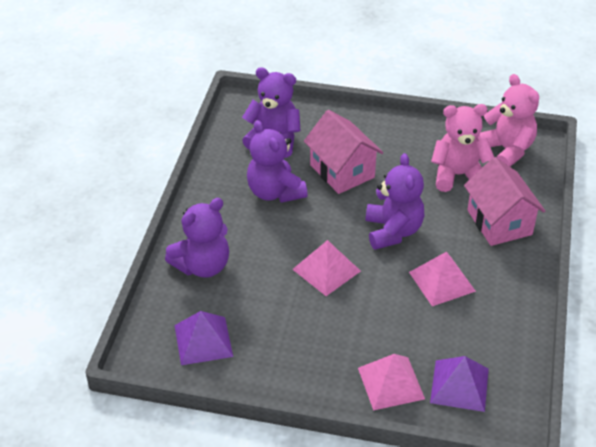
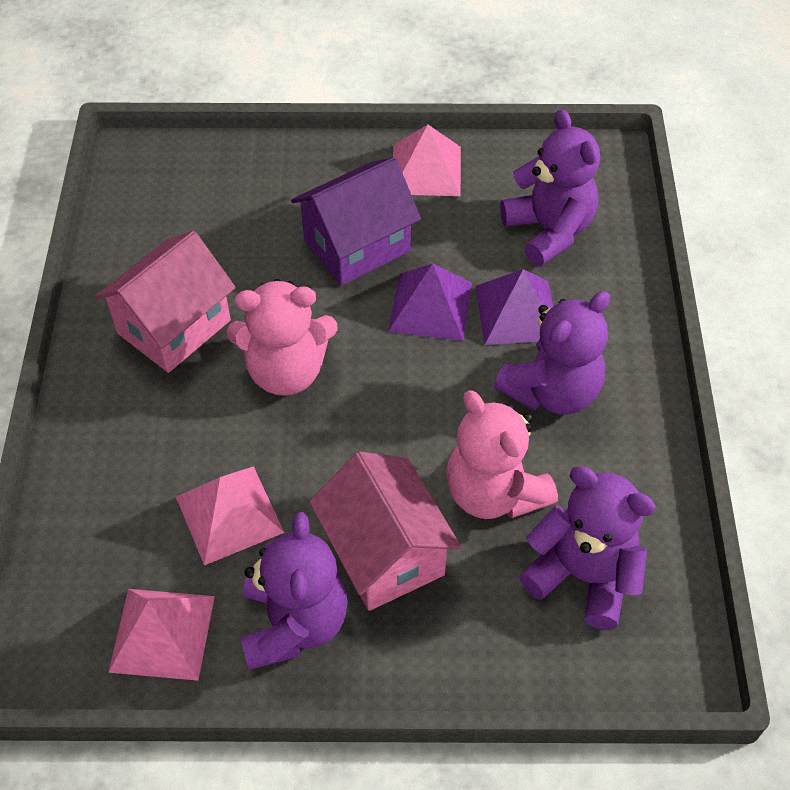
purple house: 0 -> 1

